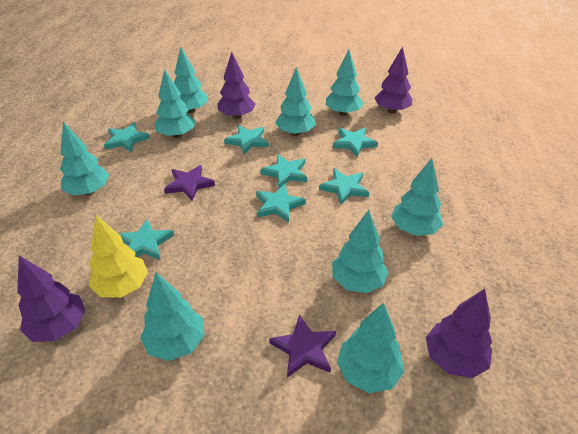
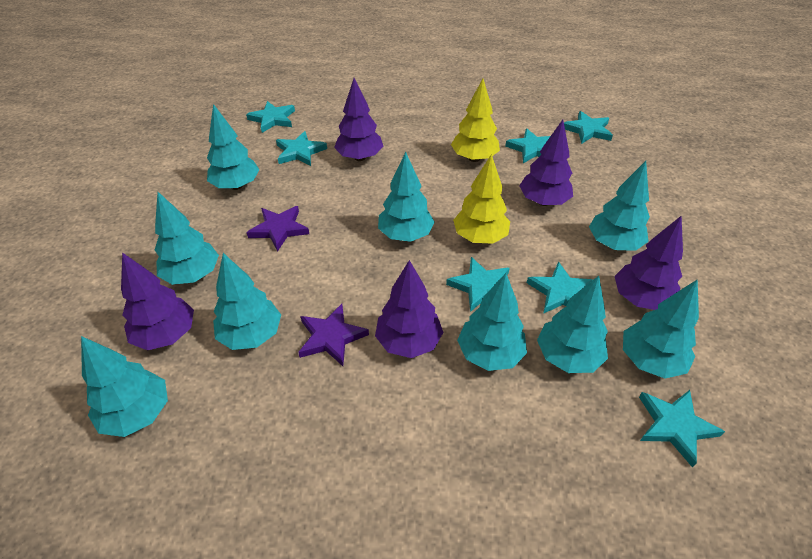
purple tree: 4 -> 5
yellow tree: 1 -> 2

